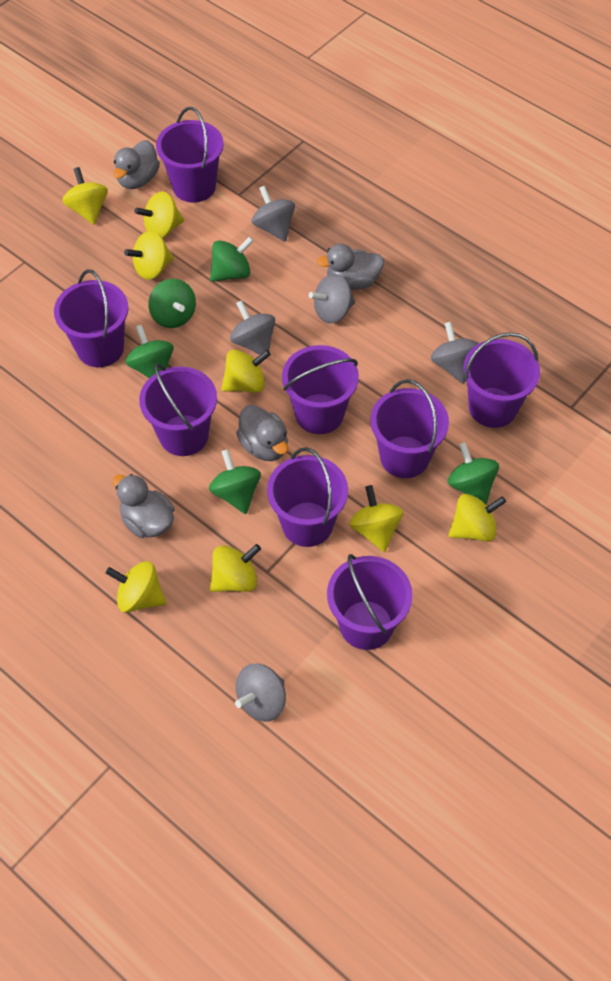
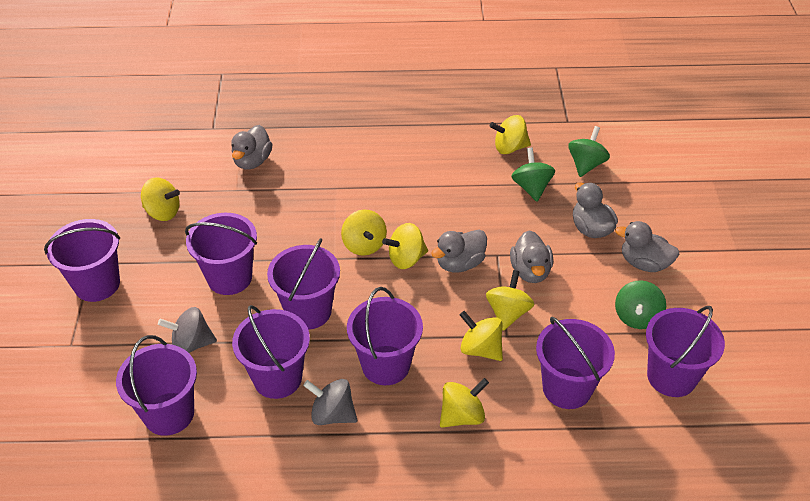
green spinning top: 5 -> 3
grey duck: 4 -> 5
grey spinning top: 5 -> 2
yellow spinning top: 8 -> 7

